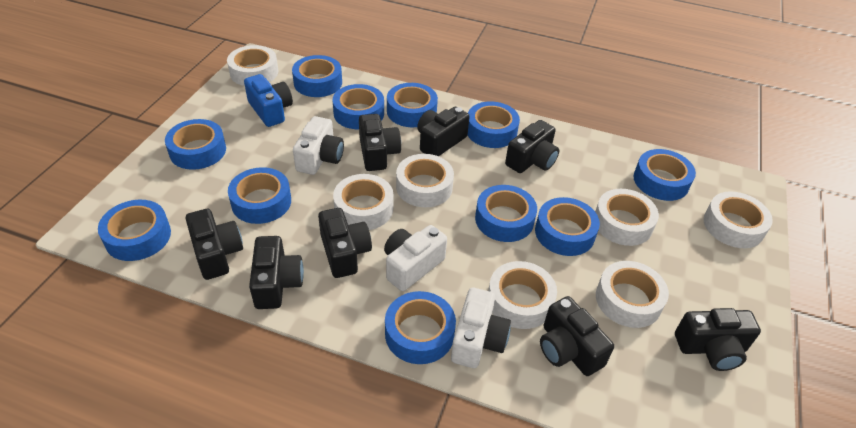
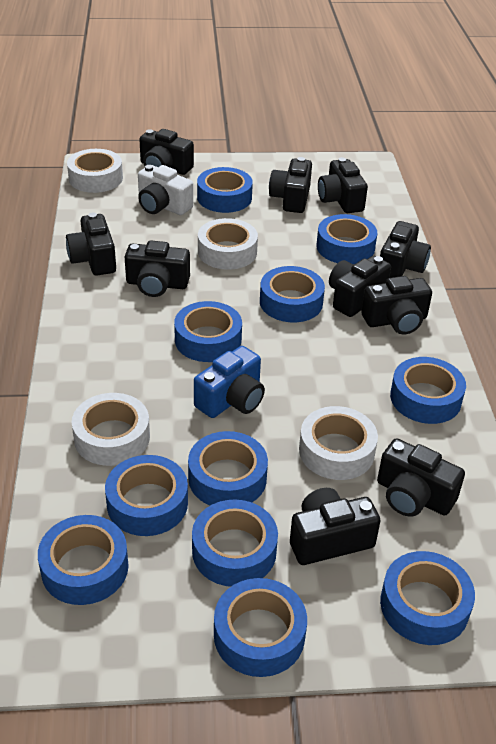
black camera: 8 -> 10
white camera: 3 -> 1
white tape: 7 -> 4

